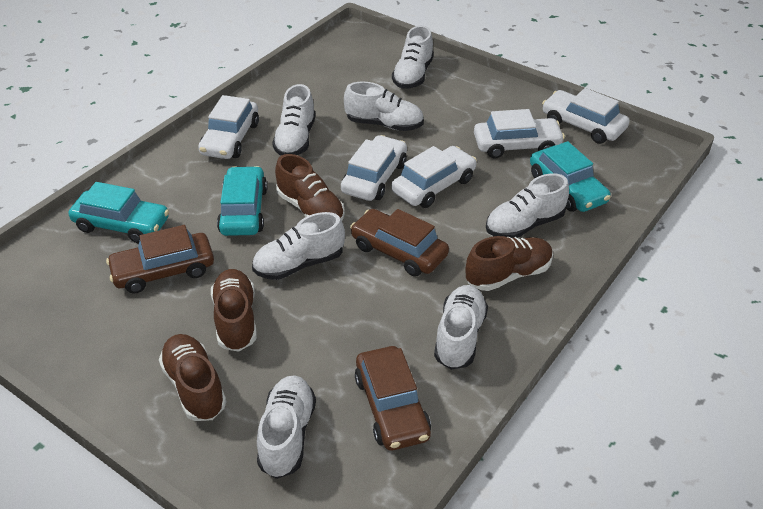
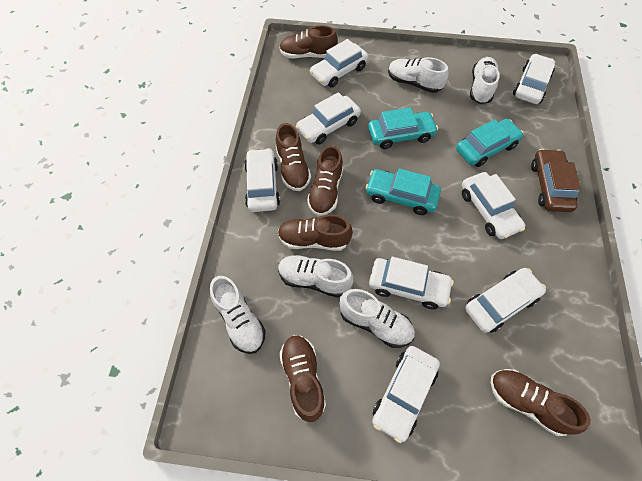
brown car: 3 -> 1
brown shoe: 4 -> 6
white car: 5 -> 8
white shoe: 7 -> 5

